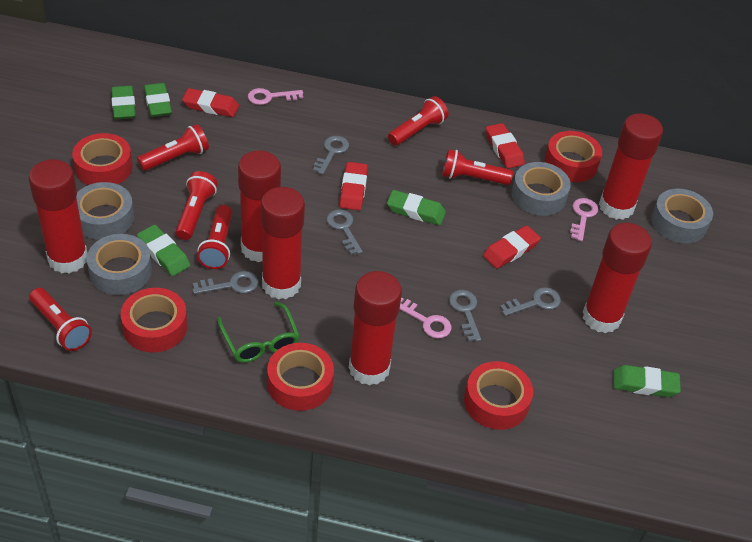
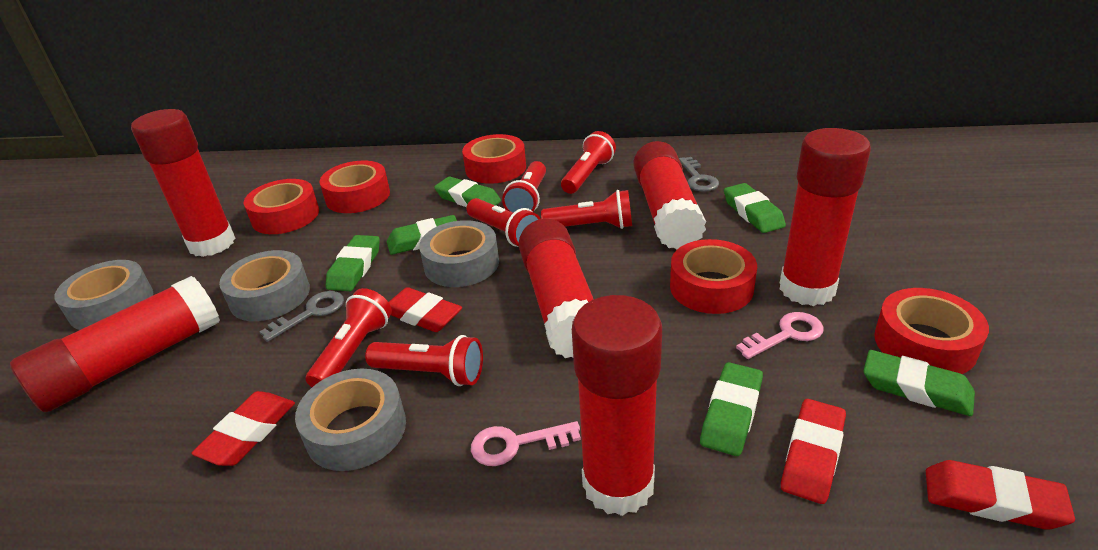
green eraser: 5 -> 6
green glasses: 1 -> 0
grey key: 5 -> 2
pink key: 3 -> 2

